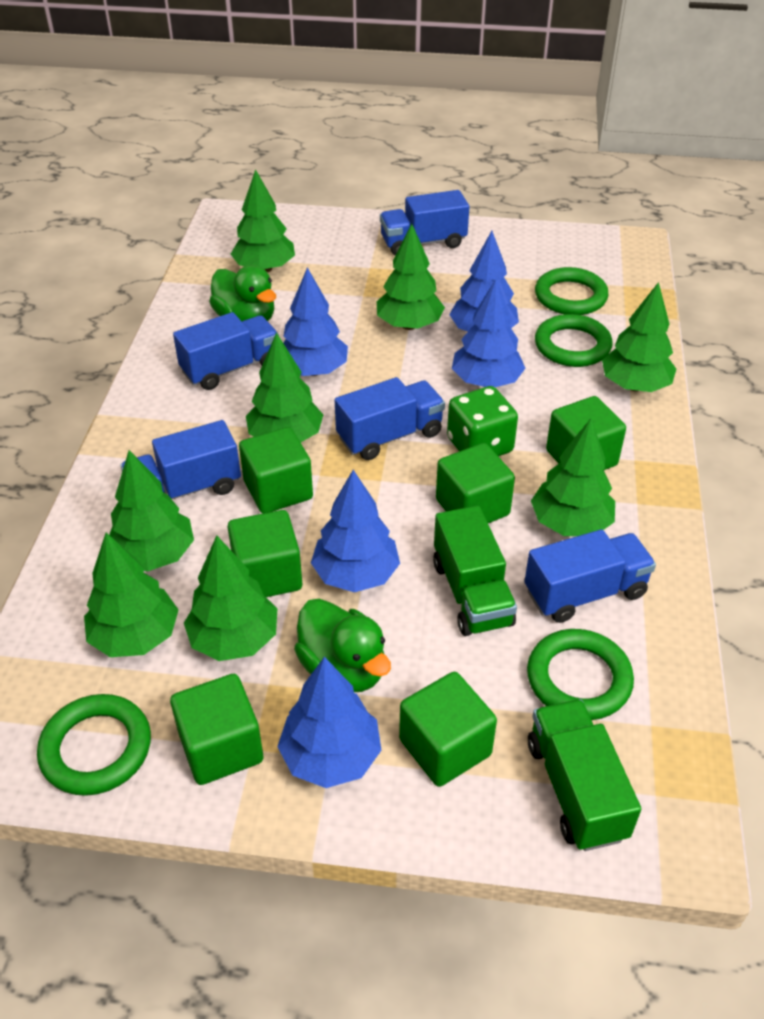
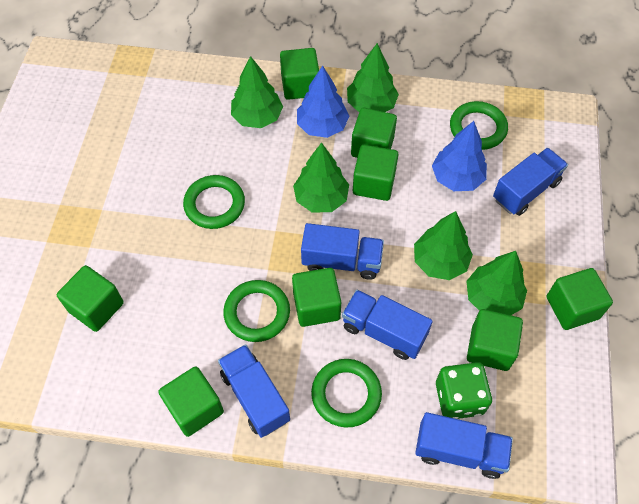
blue tree: 5 -> 2
green cube: 6 -> 8
green duck: 2 -> 0
green tree: 8 -> 5
green truck: 2 -> 0

